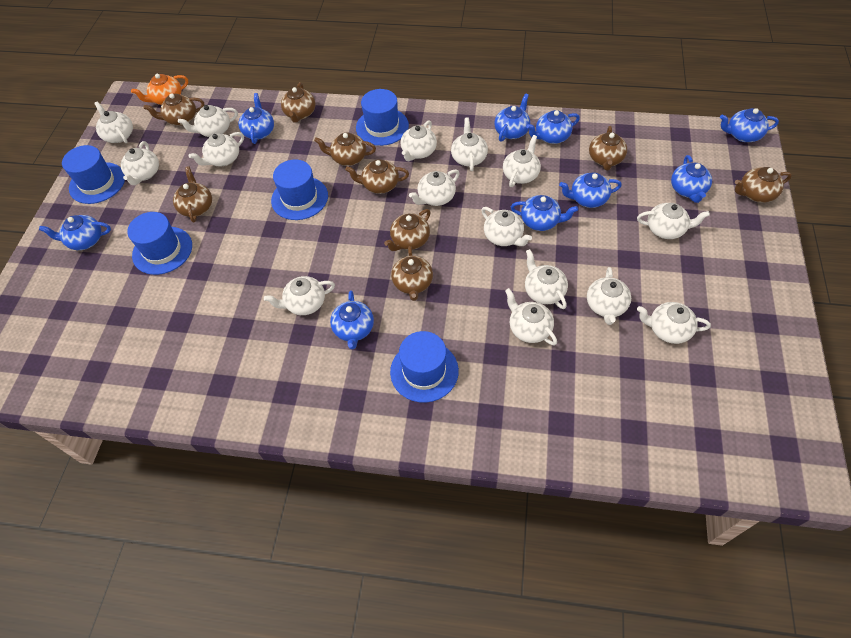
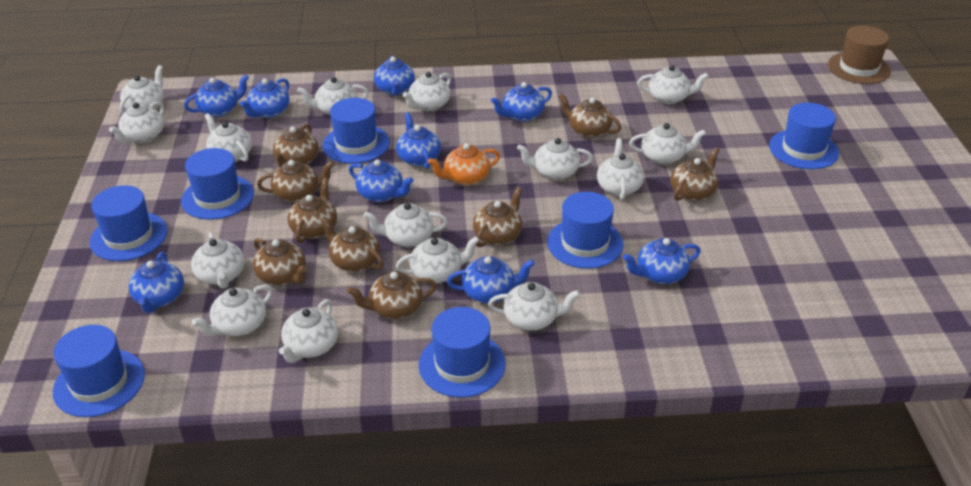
blue hat: 5 -> 7
brown hat: 0 -> 1

